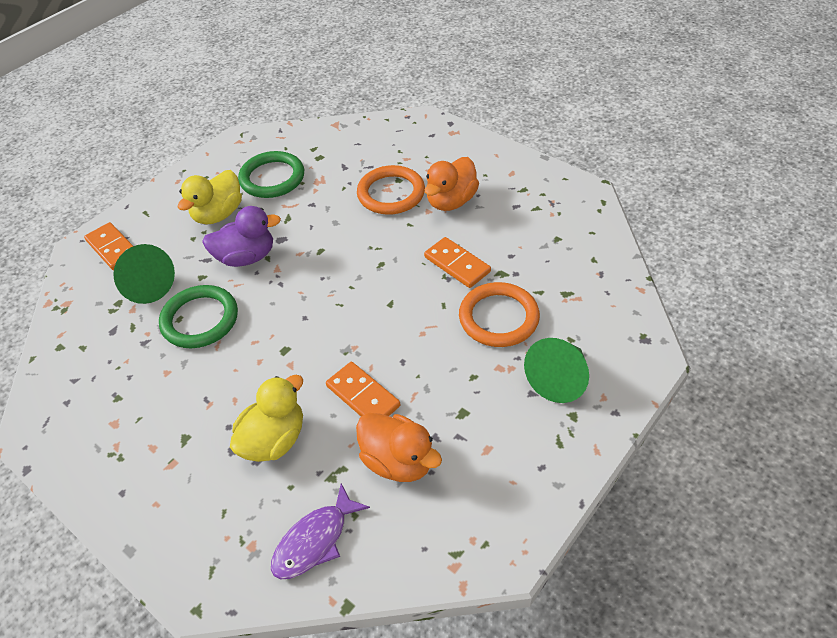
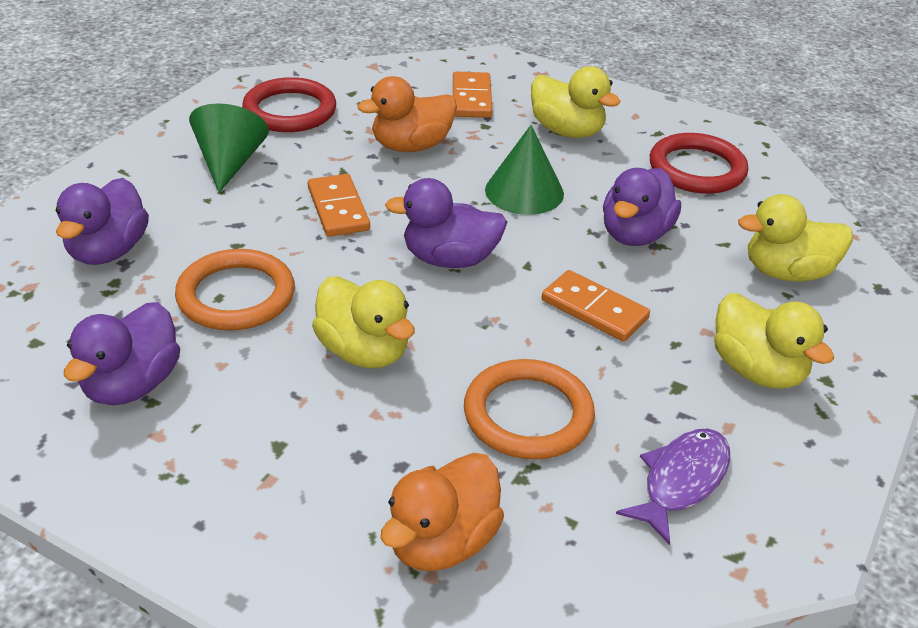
green ring: 2 -> 0
purple duck: 1 -> 4
red ring: 0 -> 2
yellow duck: 2 -> 4

